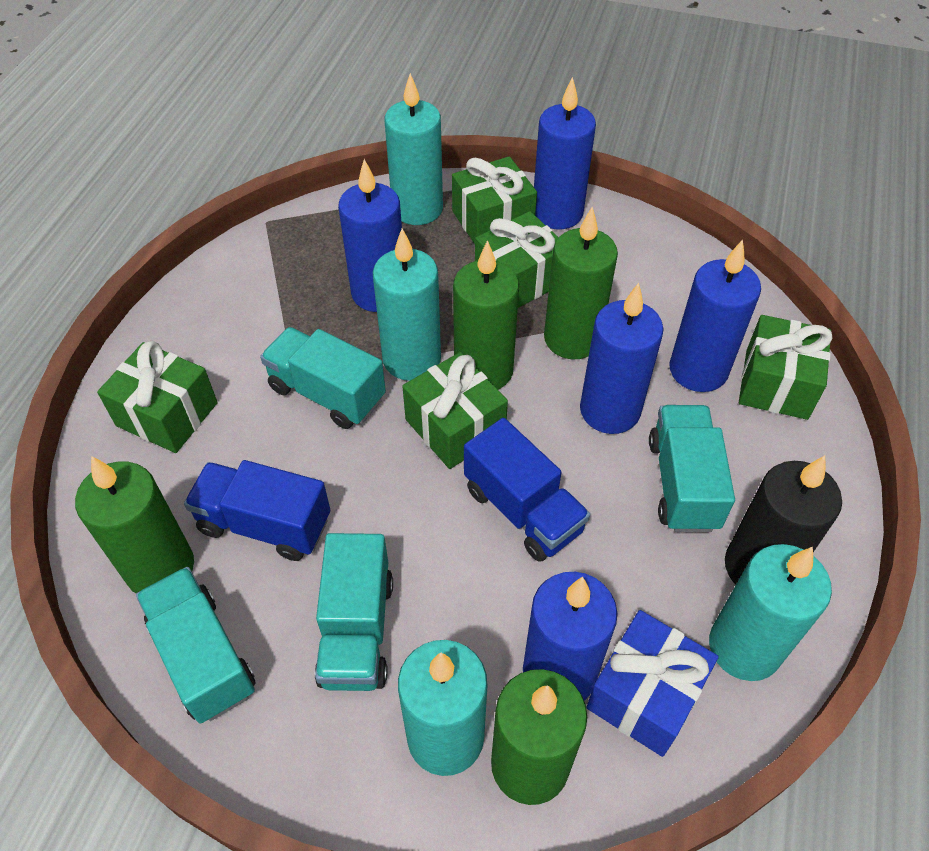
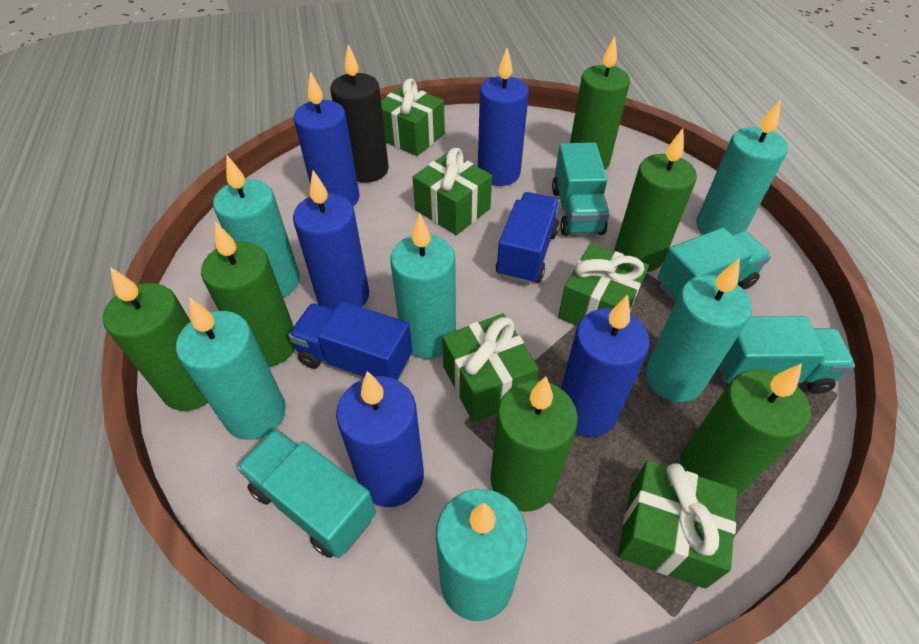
blue gift: 1 -> 0
green candle: 4 -> 6
turquoise candle: 4 -> 6

